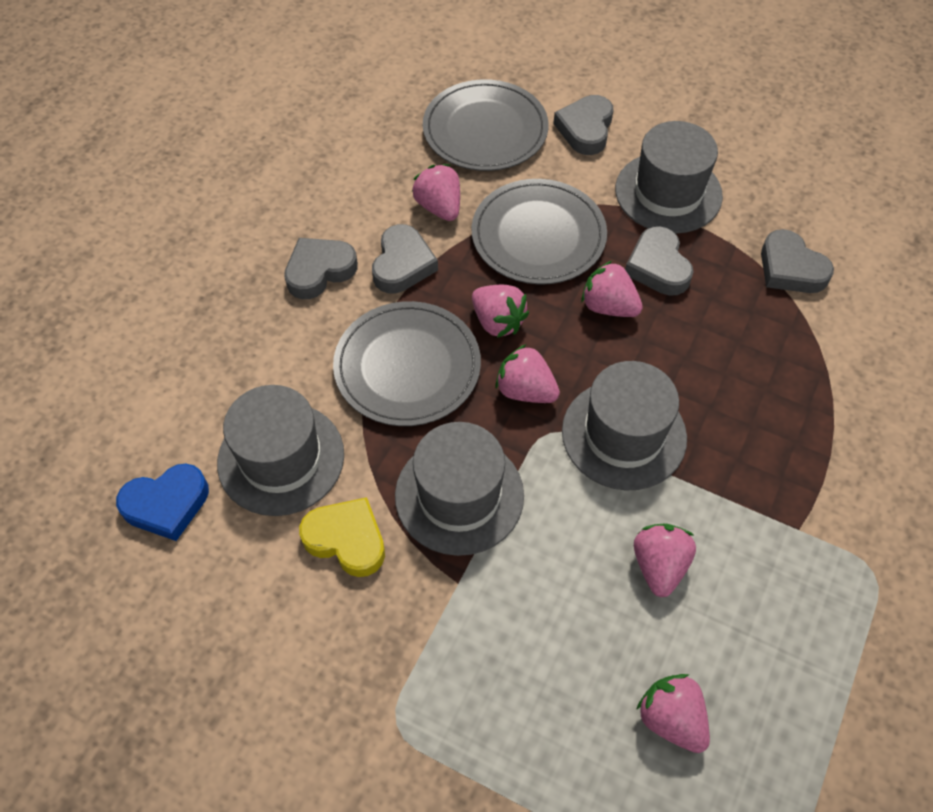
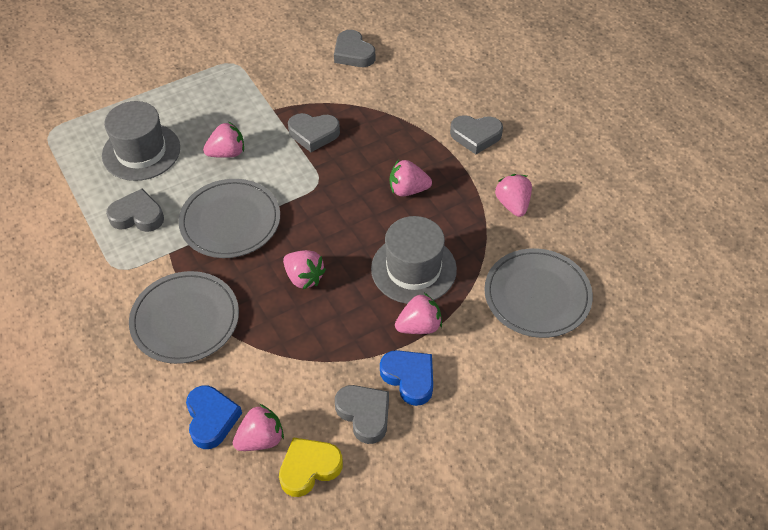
blue heart: 1 -> 2
grey hat: 4 -> 2

